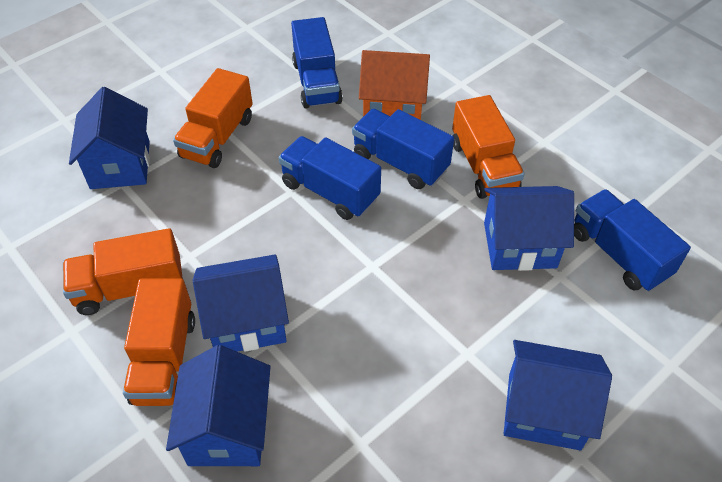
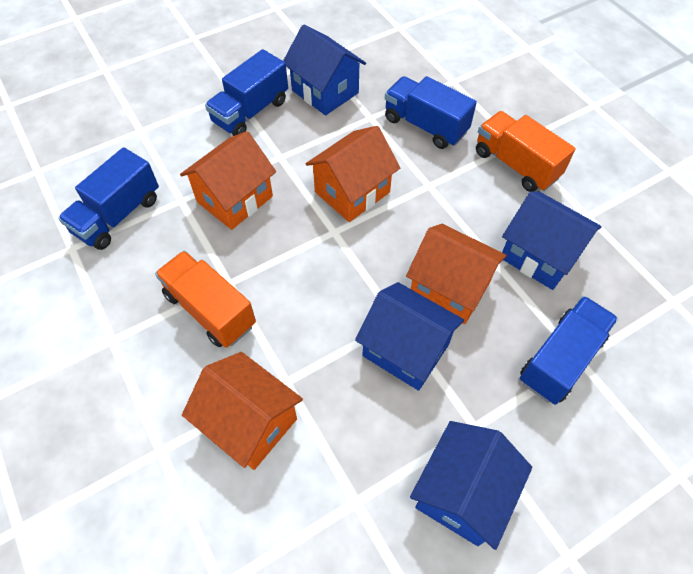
blue house: 5 -> 4
orange house: 1 -> 4
orange truck: 4 -> 2

